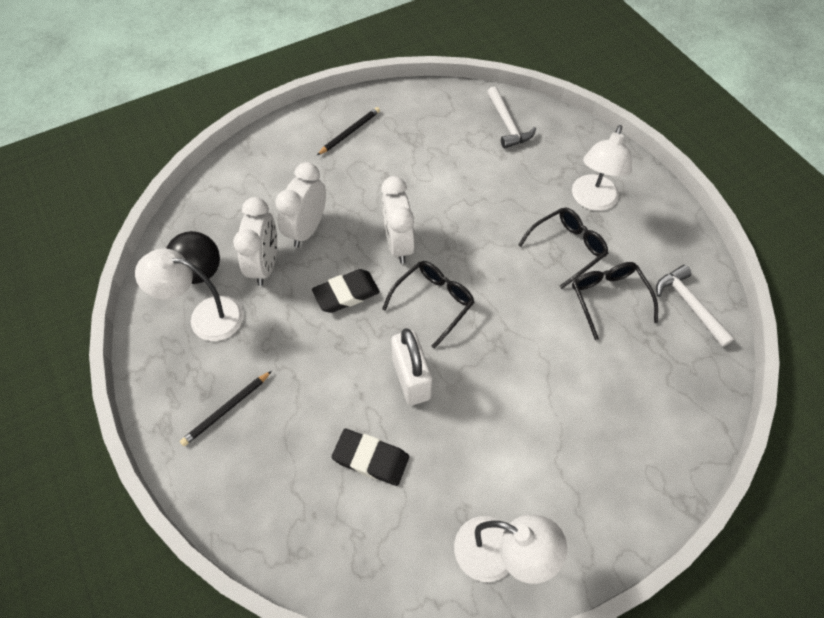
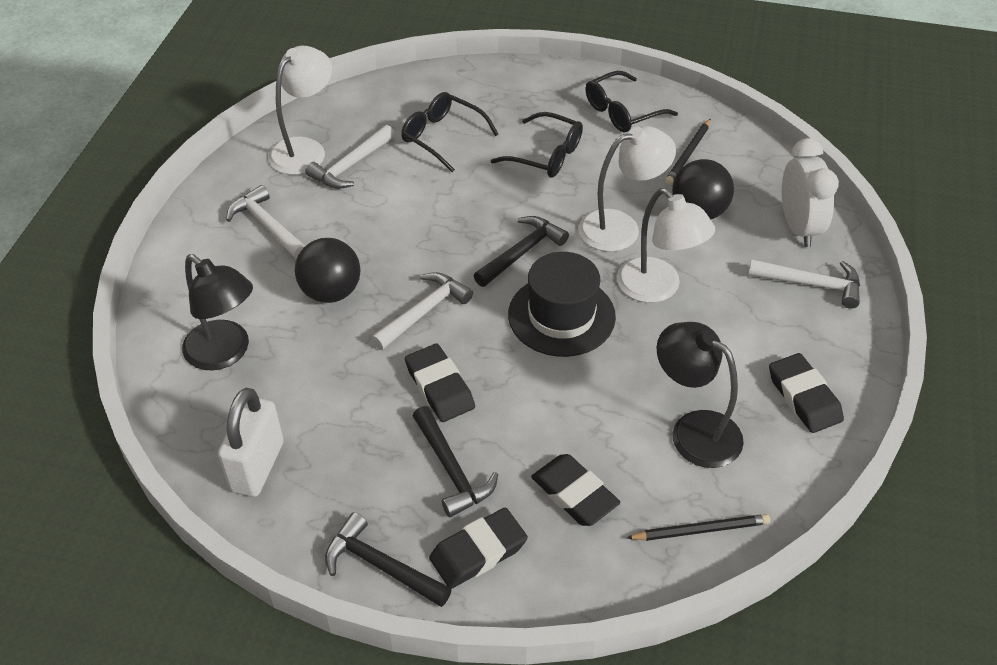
black ball: 1 -> 2
black eraser: 2 -> 4
black hammer: 0 -> 3
black hat: 0 -> 1
black lamp: 0 -> 2
white clock: 3 -> 1
white hammer: 2 -> 4

